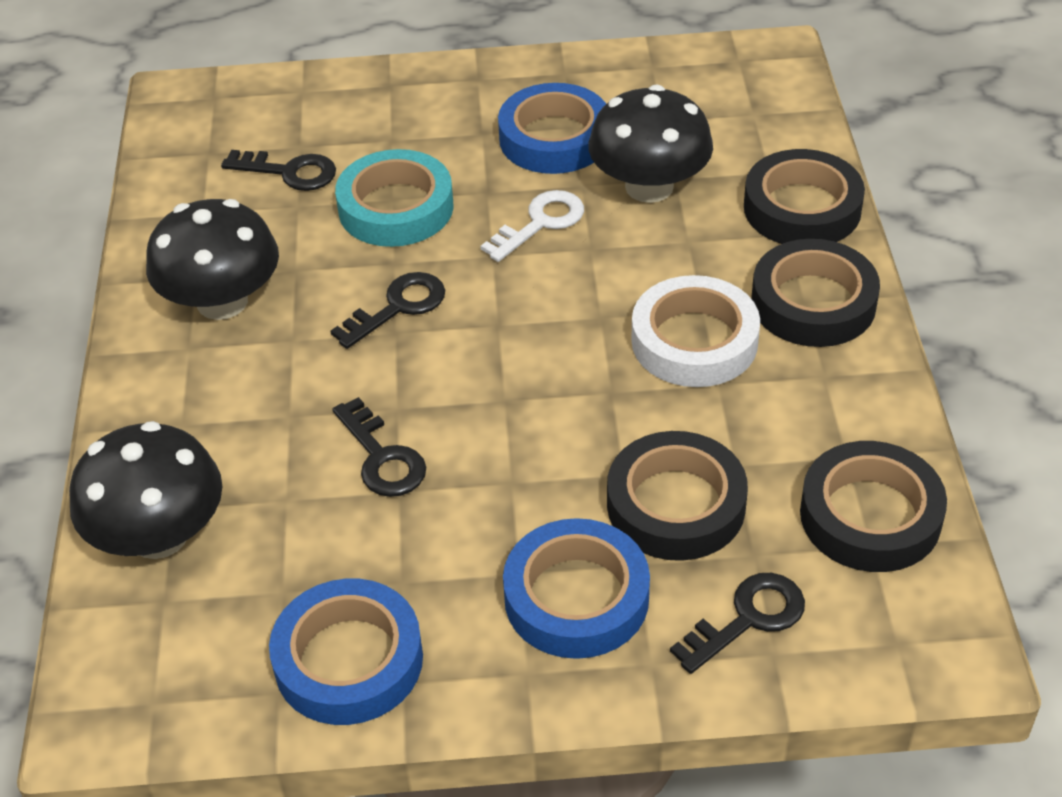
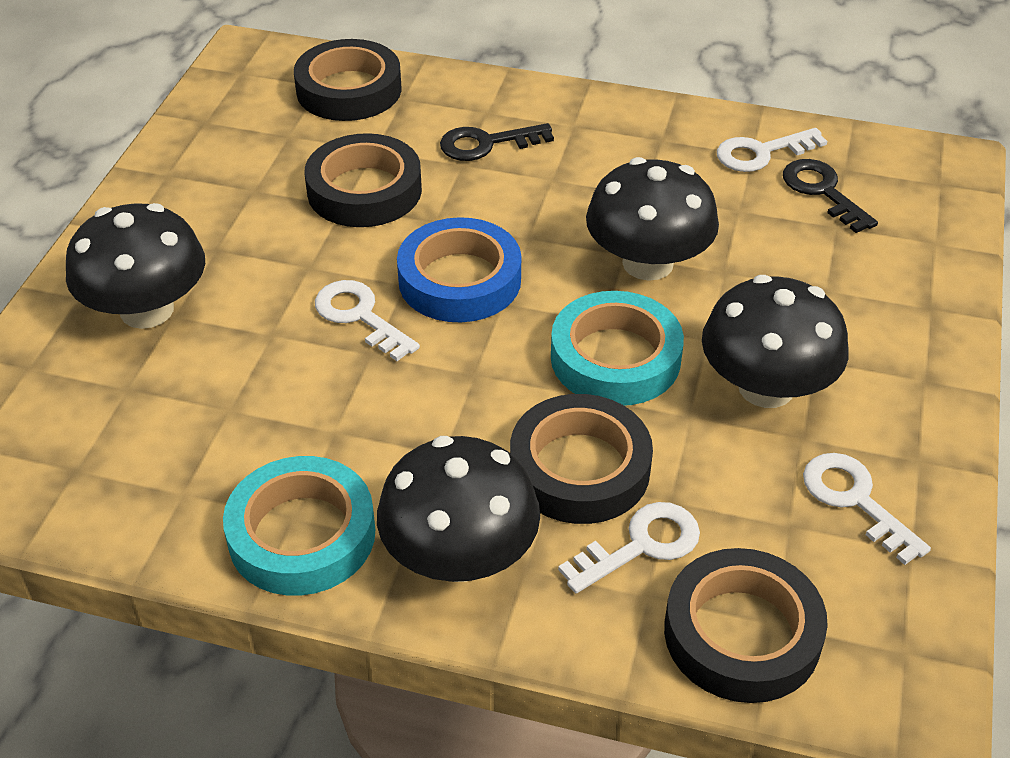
black key: 4 -> 2
black mushroom: 3 -> 4
blue tape: 3 -> 1
turquoise tape: 1 -> 2
white key: 1 -> 4
white tape: 1 -> 0

